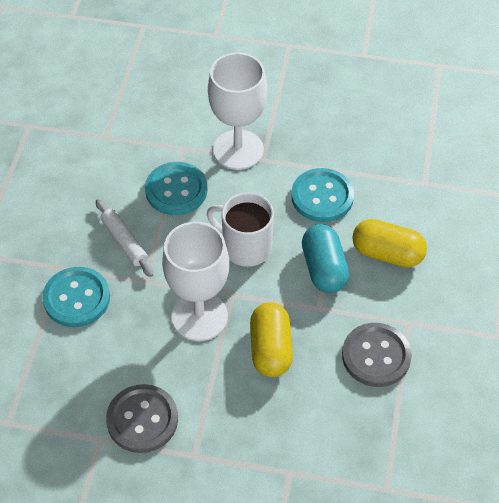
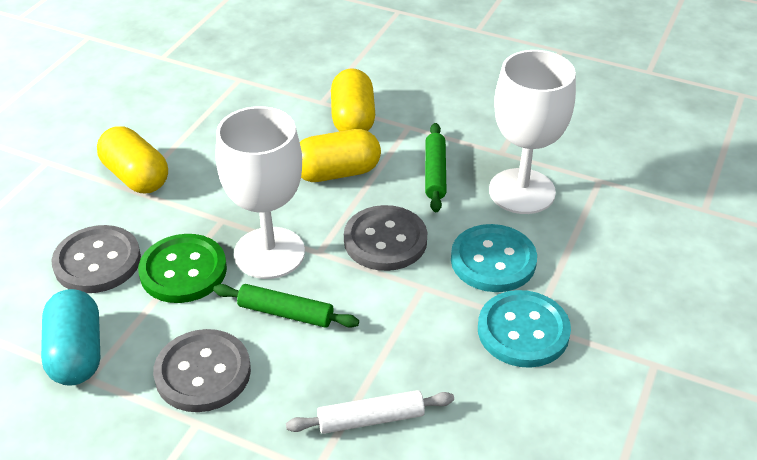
green button: 0 -> 1
green rolling pin: 0 -> 2
grey button: 2 -> 3
turquoise button: 3 -> 2
white mug: 1 -> 0
yellow capsule: 2 -> 3

